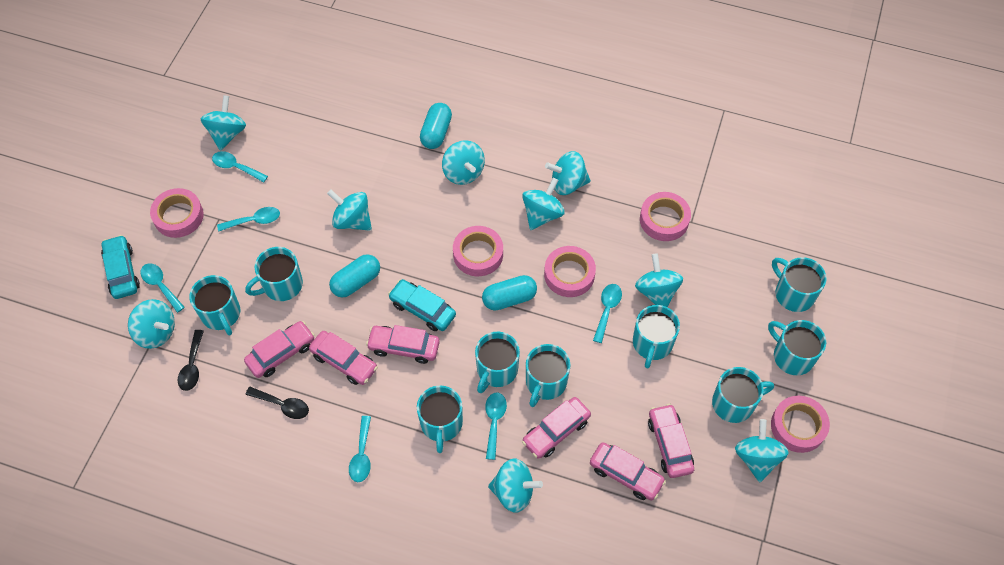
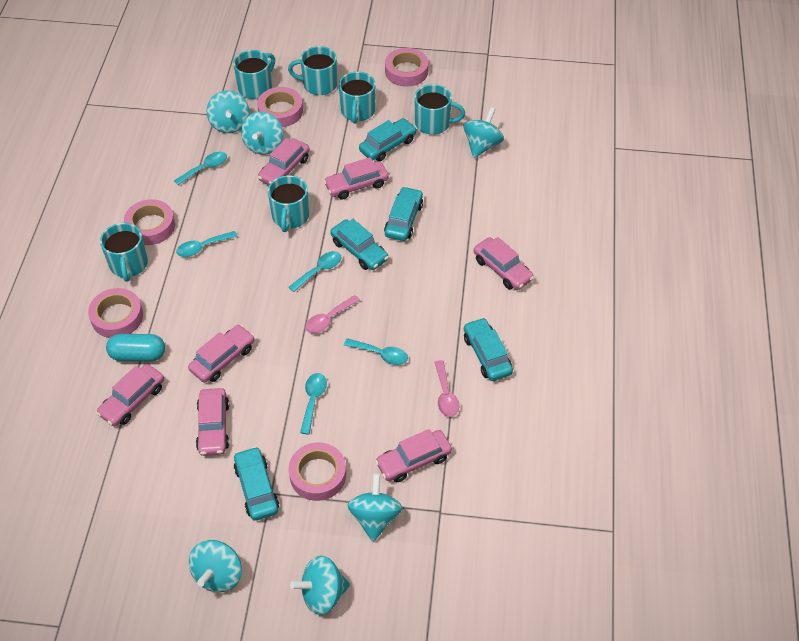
black spoon: 2 -> 0
pink car: 6 -> 7
pink spoon: 0 -> 2
turquoise capsule: 3 -> 1
turquoise car: 2 -> 5
turquoise mug: 9 -> 6
turquoise spinning top: 9 -> 6
turquoise spoon: 6 -> 5

